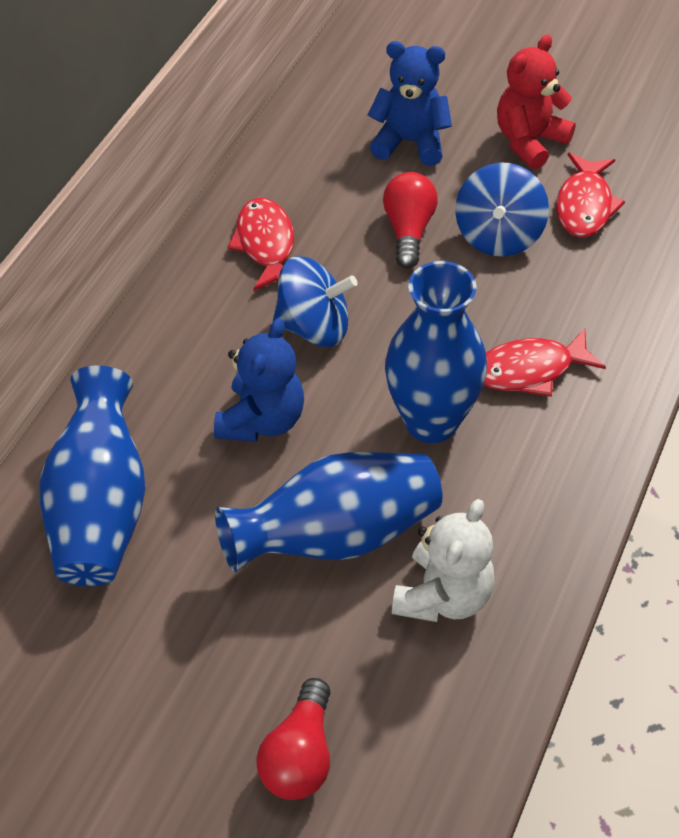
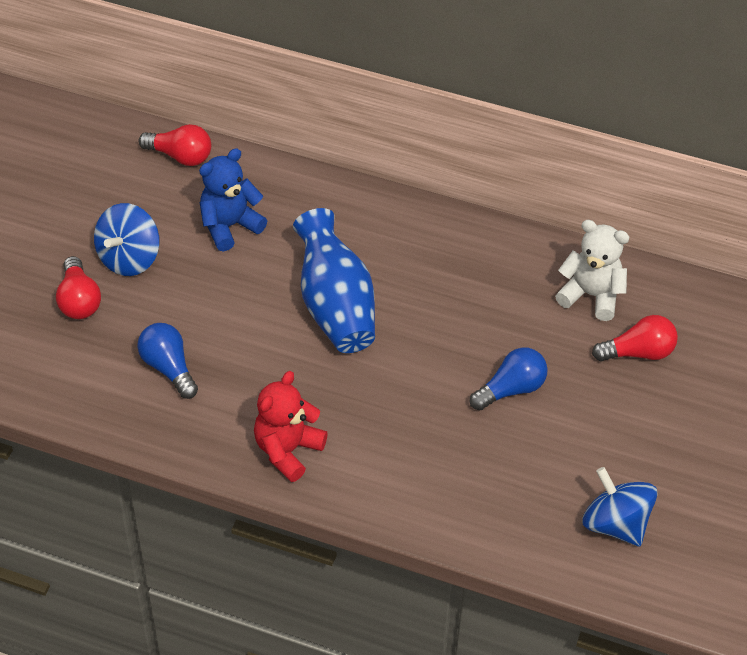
blue light bulb: 0 -> 2
blue teddy bear: 2 -> 1
blue vase: 3 -> 1
red fish: 3 -> 0
red light bulb: 2 -> 3

